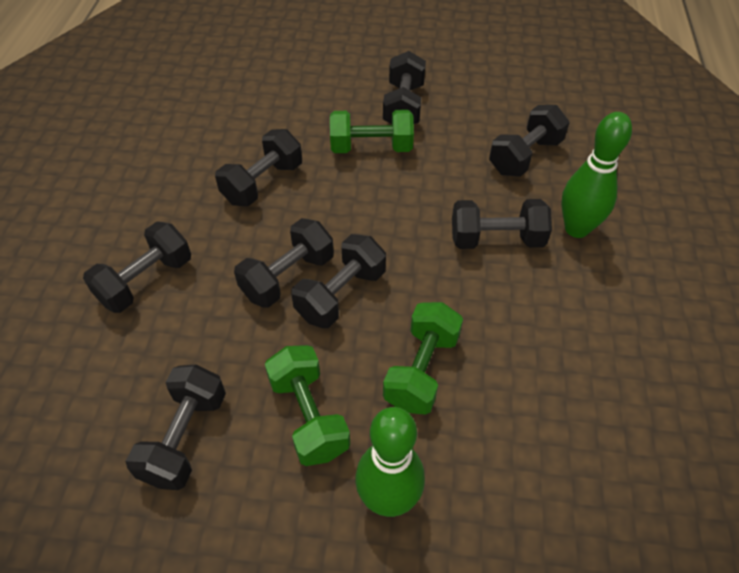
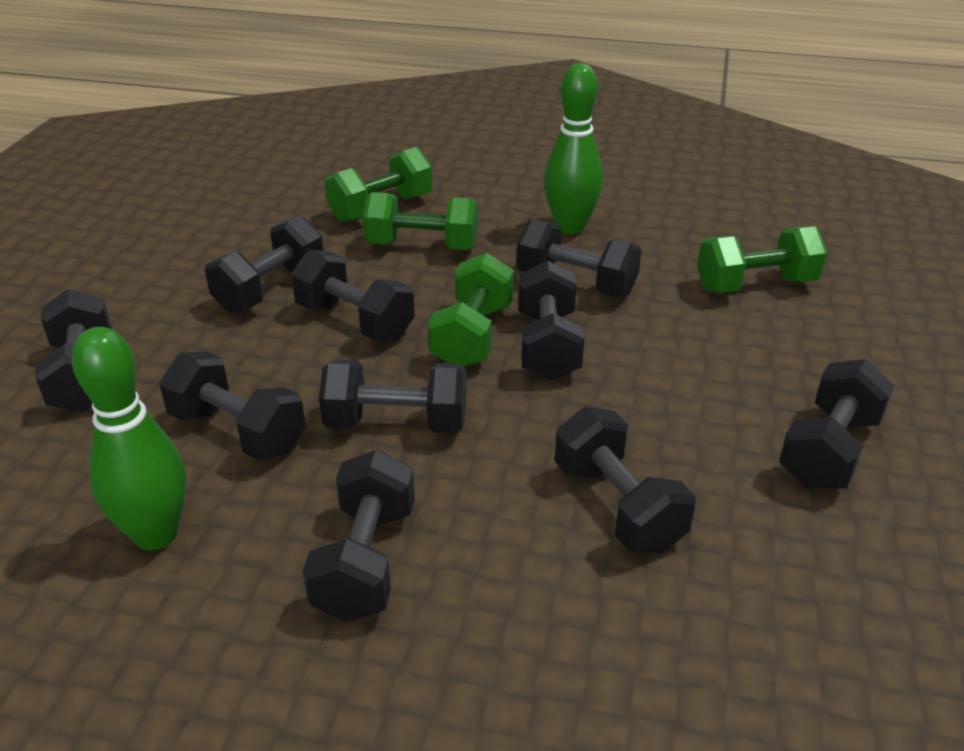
black dumbbell: 8 -> 10
green dumbbell: 3 -> 4

